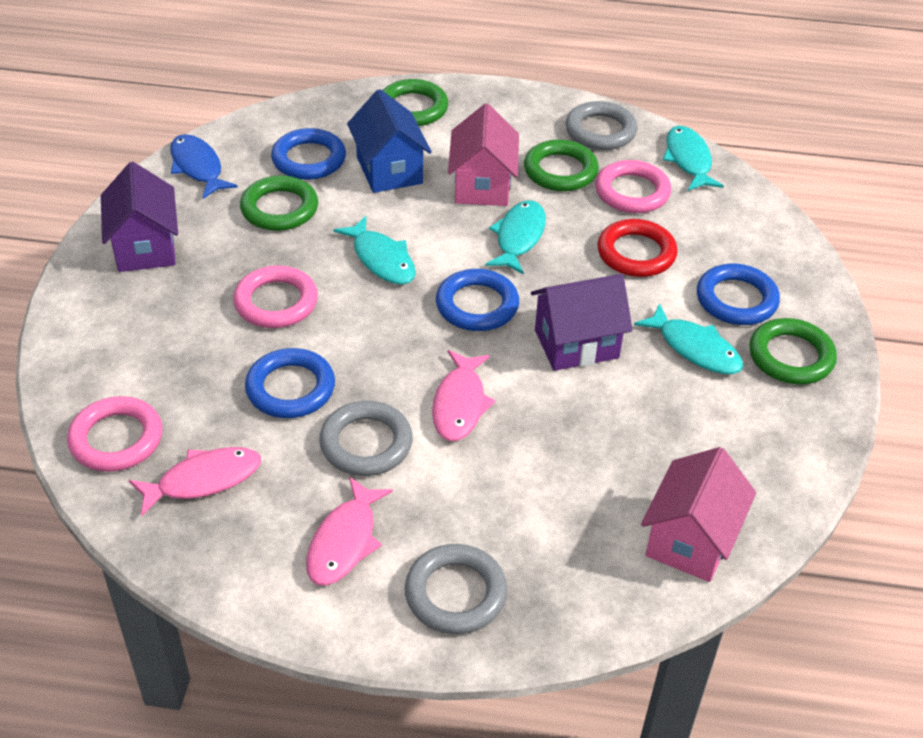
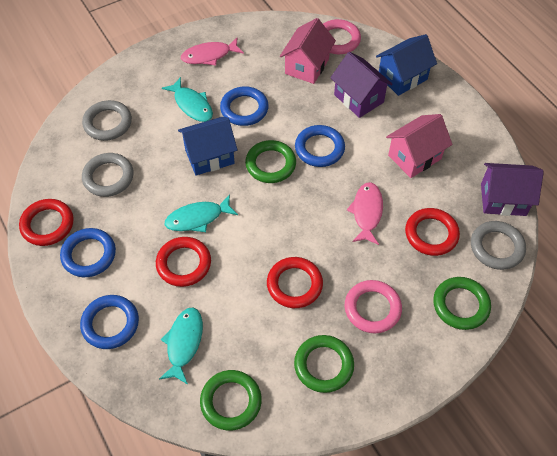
blue fish: 1 -> 0
blue house: 1 -> 2
pink fish: 3 -> 2
pink ring: 3 -> 2
red ring: 1 -> 4
turquoise fish: 4 -> 3

